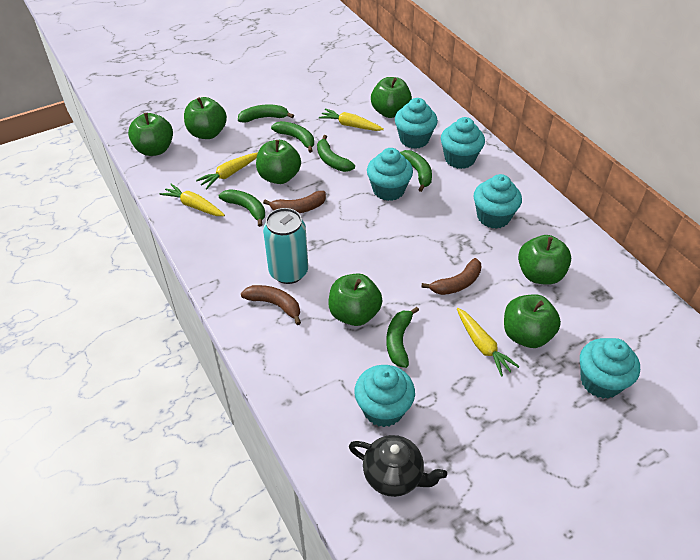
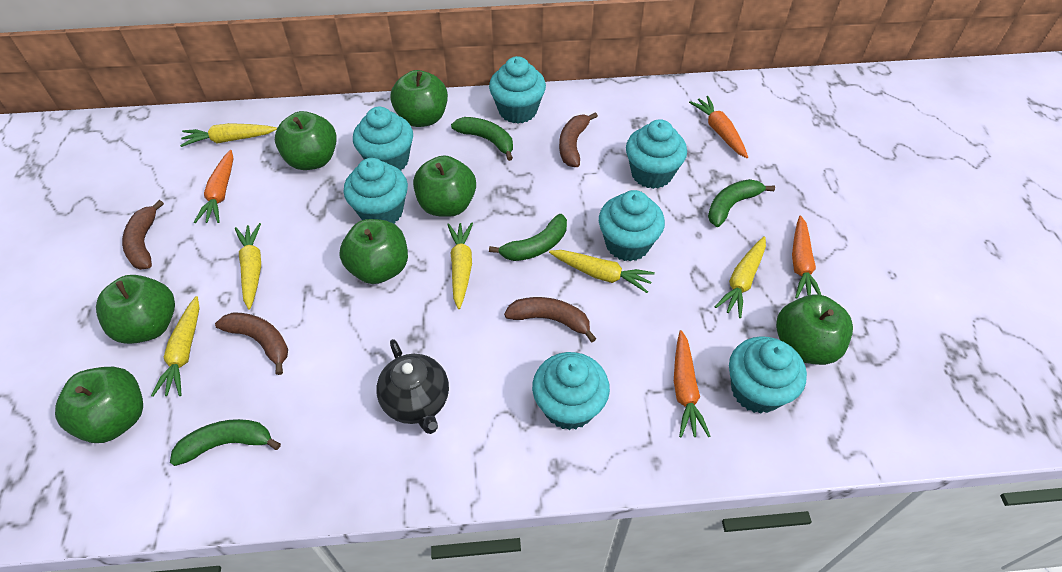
brown banana: 3 -> 4
green banana: 6 -> 4
orange carrot: 0 -> 4
turquoise can: 1 -> 0
turquoise cupcake: 6 -> 7
yellow carrot: 4 -> 6

